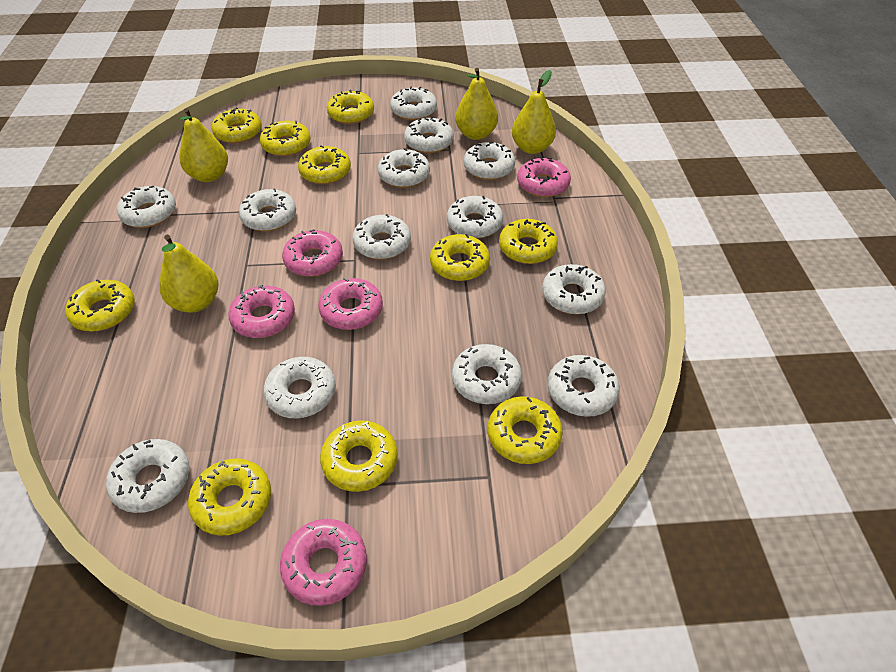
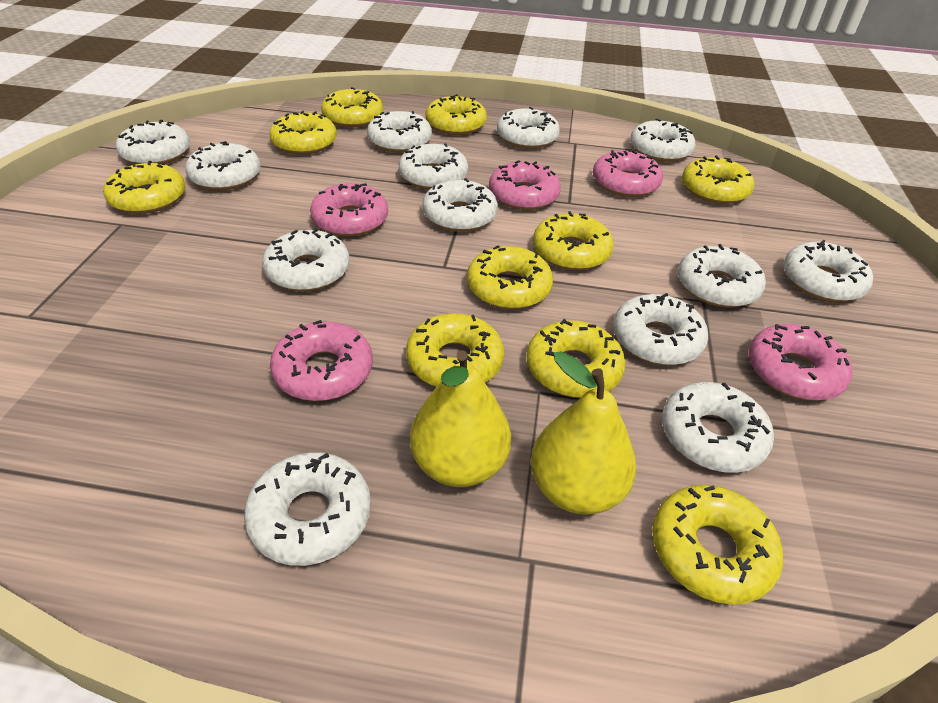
yellow pear: 4 -> 2

